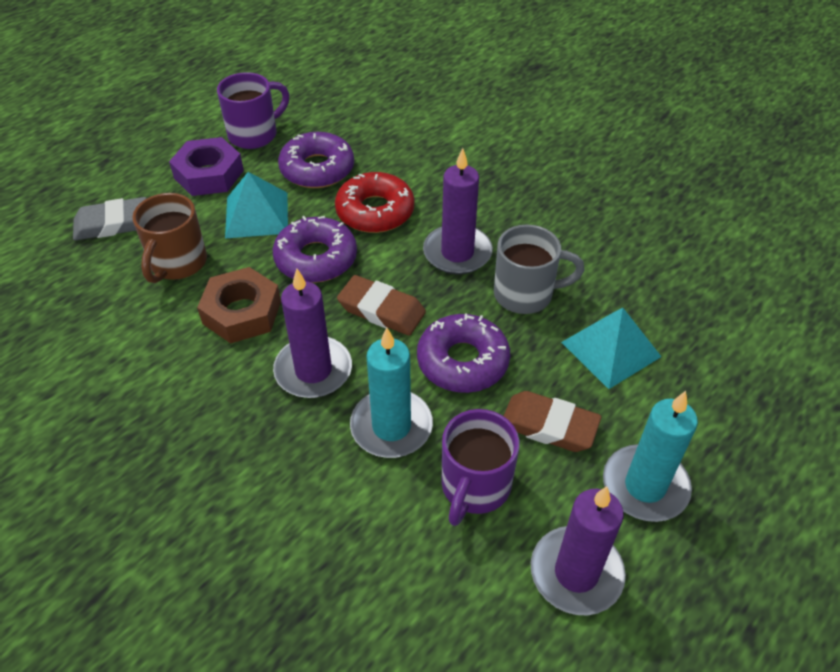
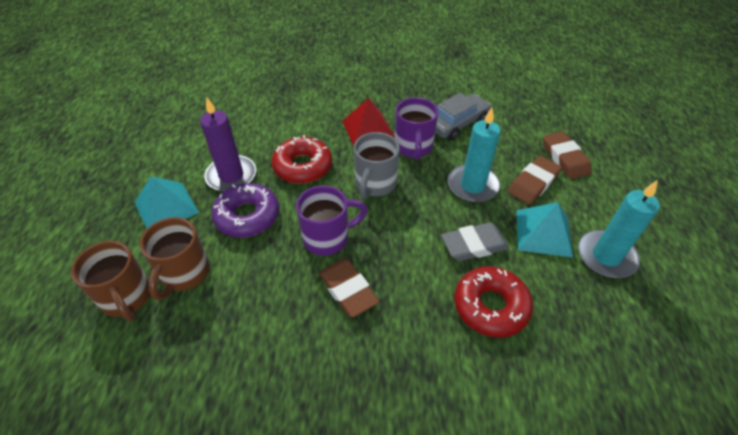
brown eraser: 2 -> 3
brown mug: 1 -> 2
brown nut: 1 -> 0
grey car: 0 -> 1
purple candle: 3 -> 1
purple donut: 3 -> 1
purple nut: 1 -> 0
red donut: 1 -> 2
red pyramid: 0 -> 1

